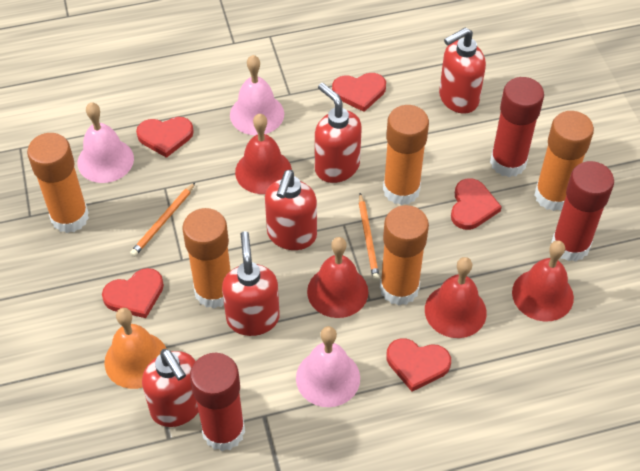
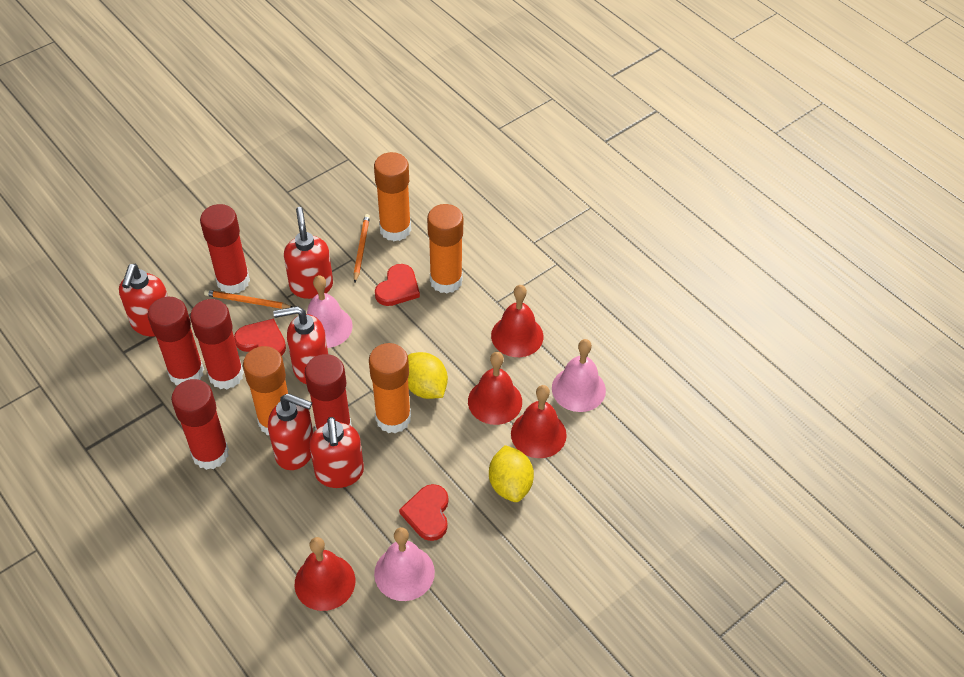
orange bell: 1 -> 0
orange glue stick: 5 -> 4
red glue stick: 3 -> 5
red heart: 5 -> 3
yellow lemon: 0 -> 2

